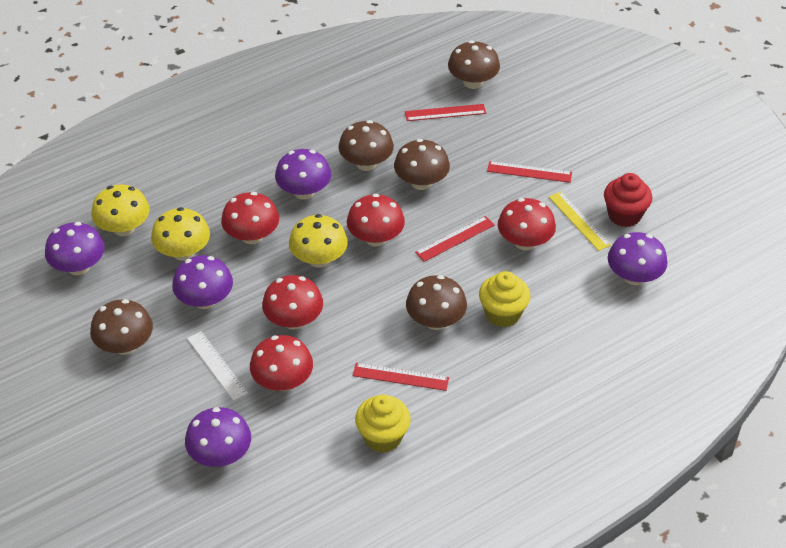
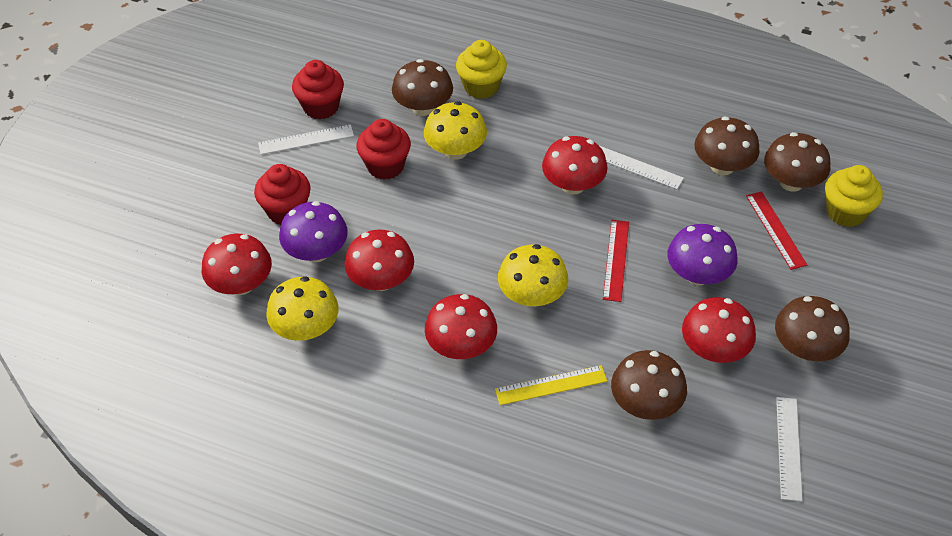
purple mushroom: 5 -> 2
red cupcake: 1 -> 3
red ruler: 4 -> 2
white ruler: 1 -> 3

